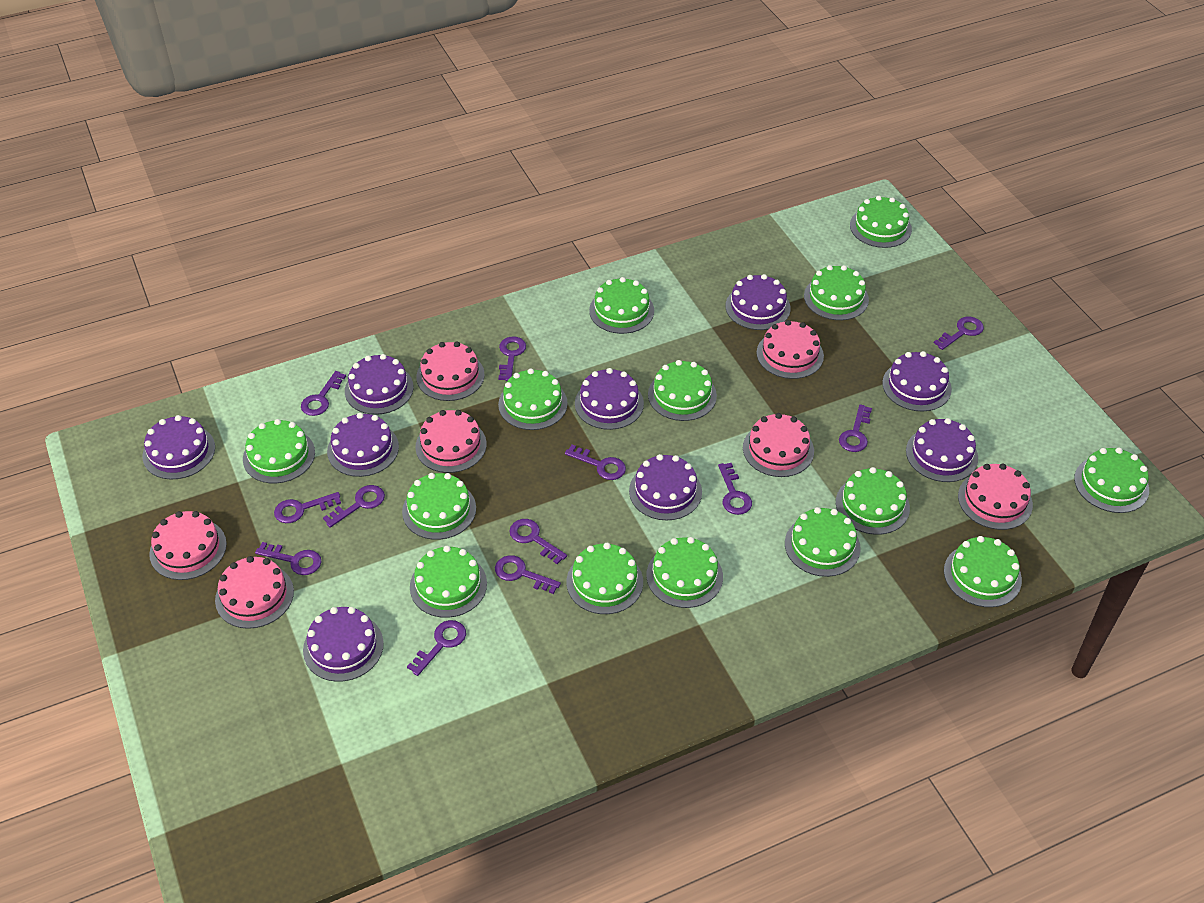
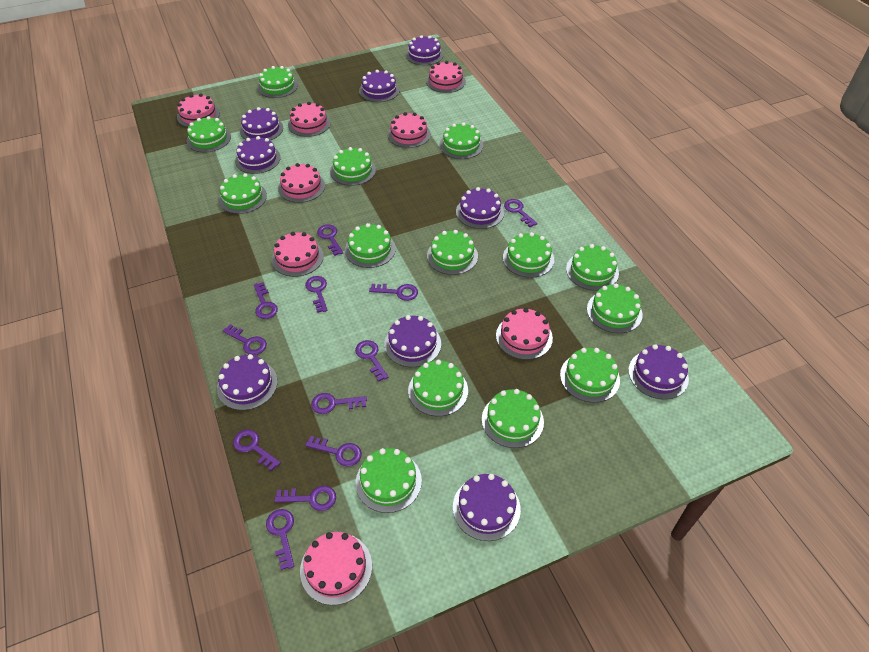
pink cake: 7 -> 8

